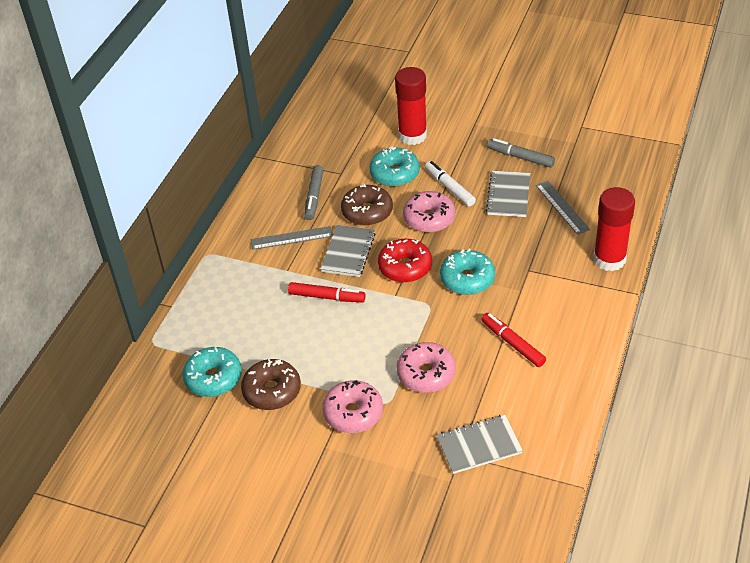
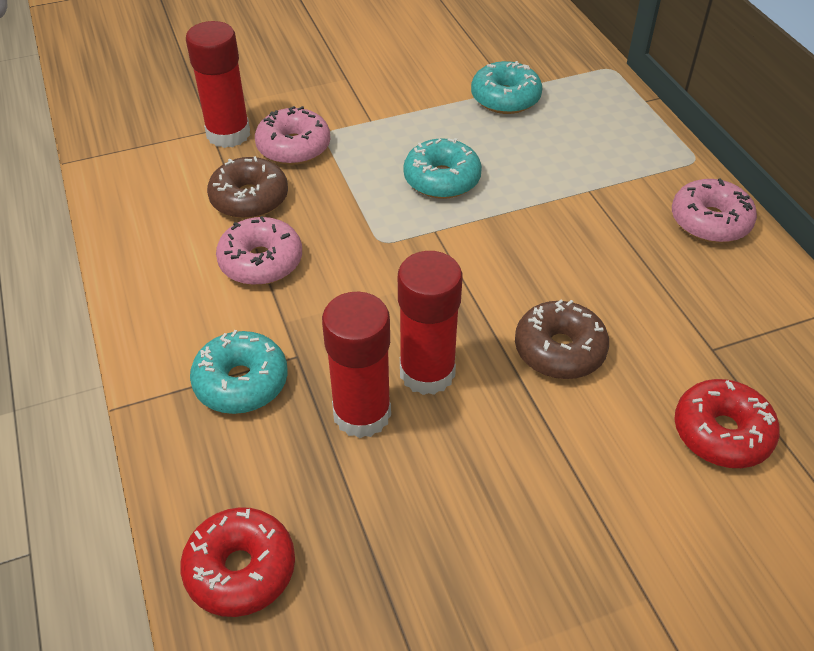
grey marker: 2 -> 0
grey notebook: 3 -> 0
grey ruler: 2 -> 0
red donut: 1 -> 2
red glue stick: 2 -> 3
red marker: 2 -> 0
white marker: 1 -> 0

